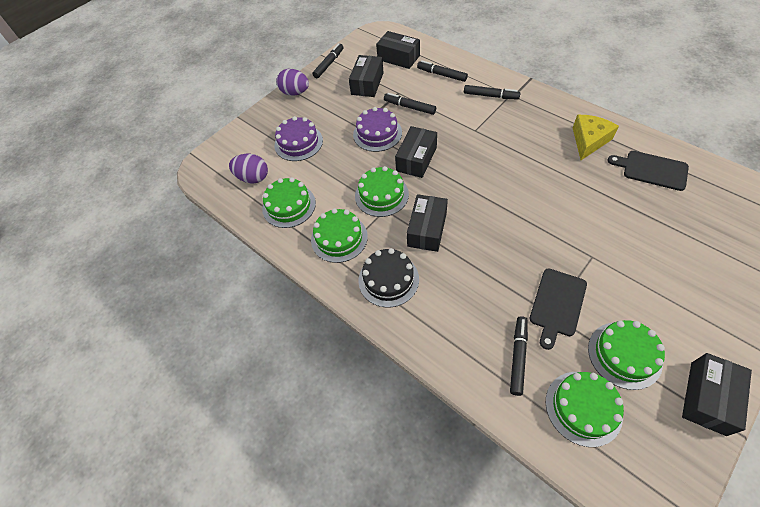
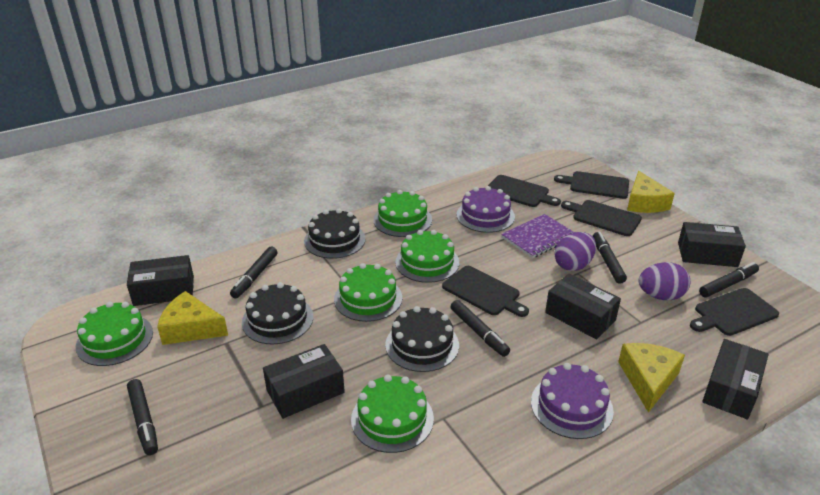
black cake: 1 -> 3
black cutting board: 2 -> 5
purple notebook: 0 -> 1
yellow cheese: 1 -> 3

